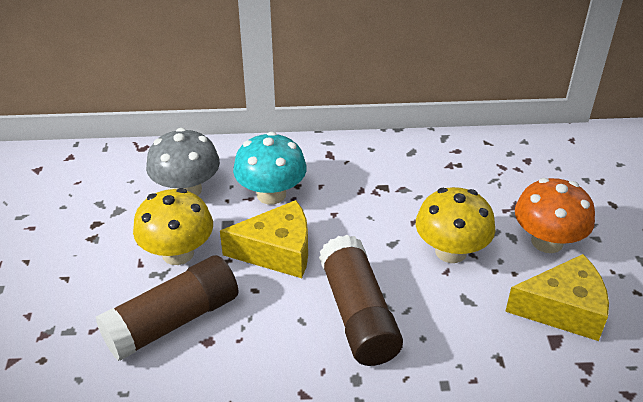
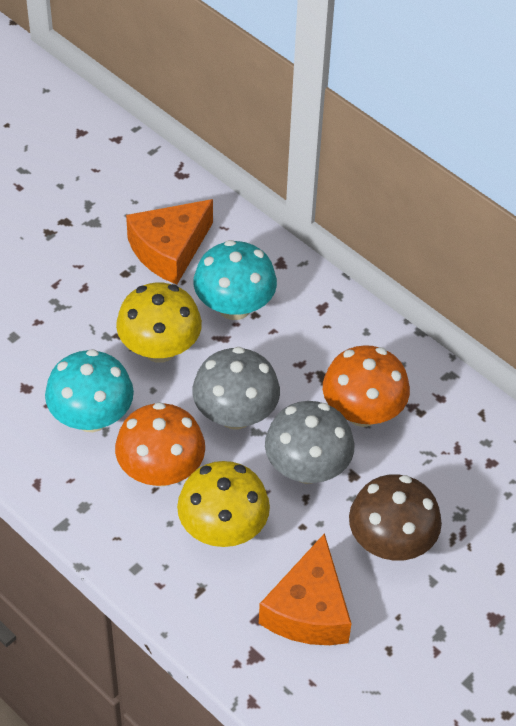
brown glue stick: 2 -> 0
brown mushroom: 0 -> 1
grey mushroom: 1 -> 2
orange cheese: 0 -> 2
orange mushroom: 1 -> 2
turquoise mushroom: 1 -> 2
yellow cheese: 2 -> 0

